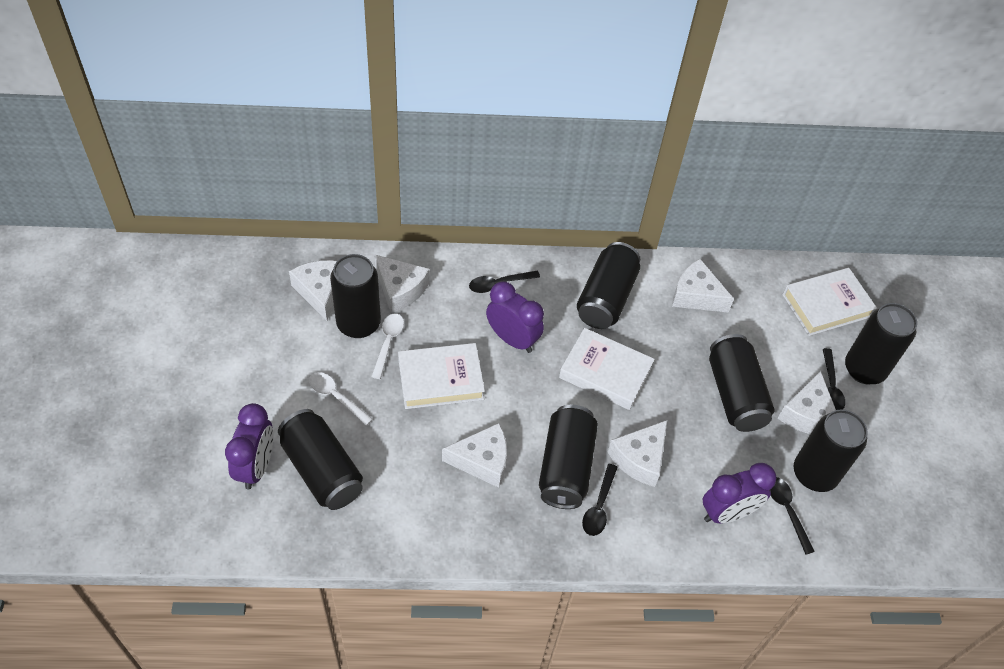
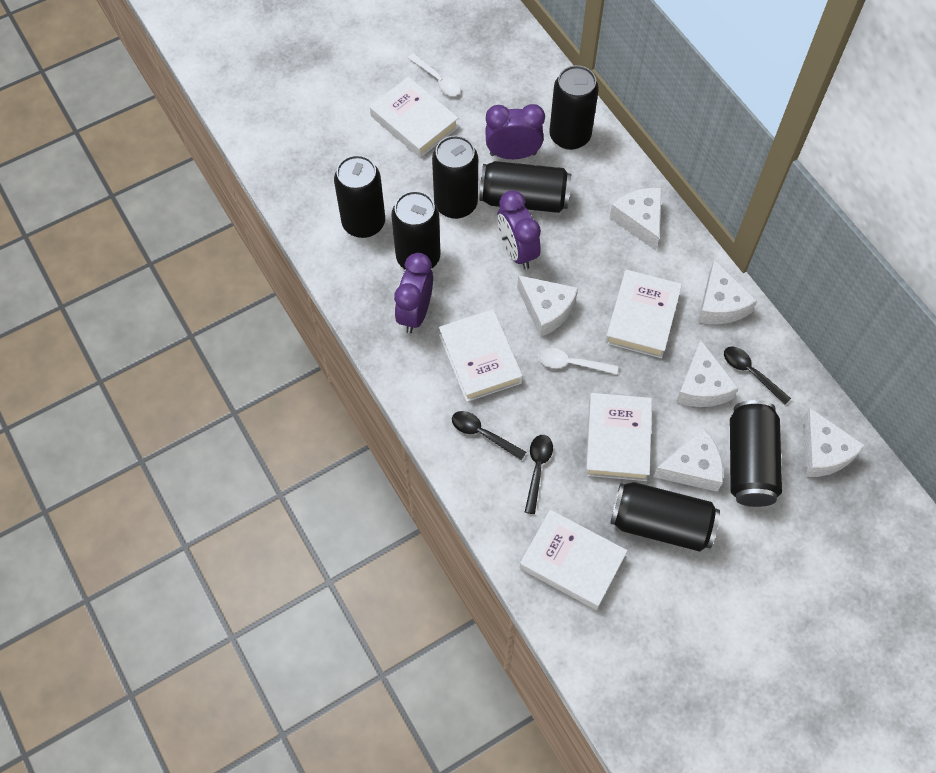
black spoon: 4 -> 3
white book: 3 -> 5

